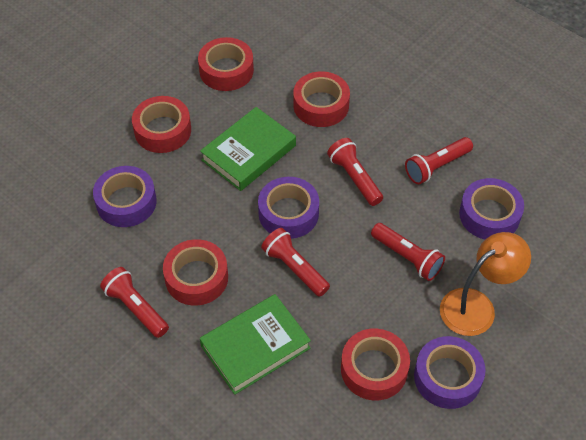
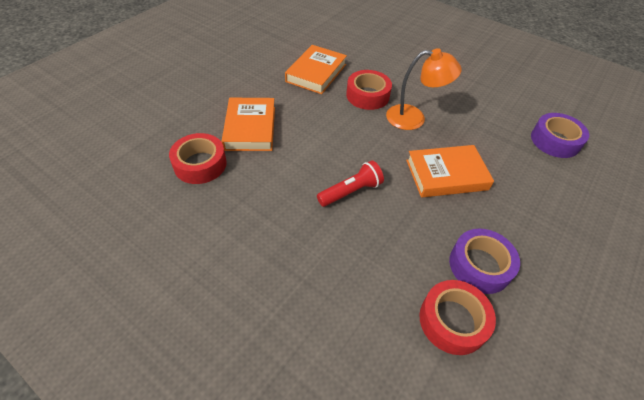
green book: 2 -> 0
orange book: 0 -> 3
purple tape: 4 -> 2
red flashlight: 5 -> 1
red tape: 5 -> 3

